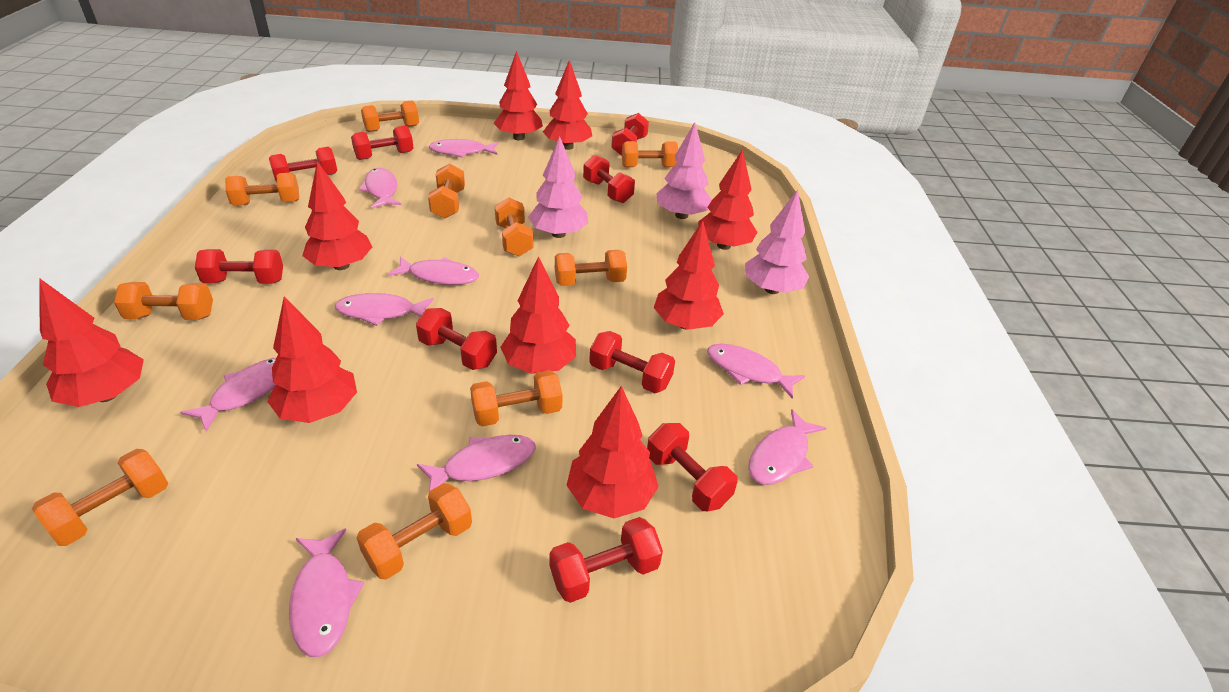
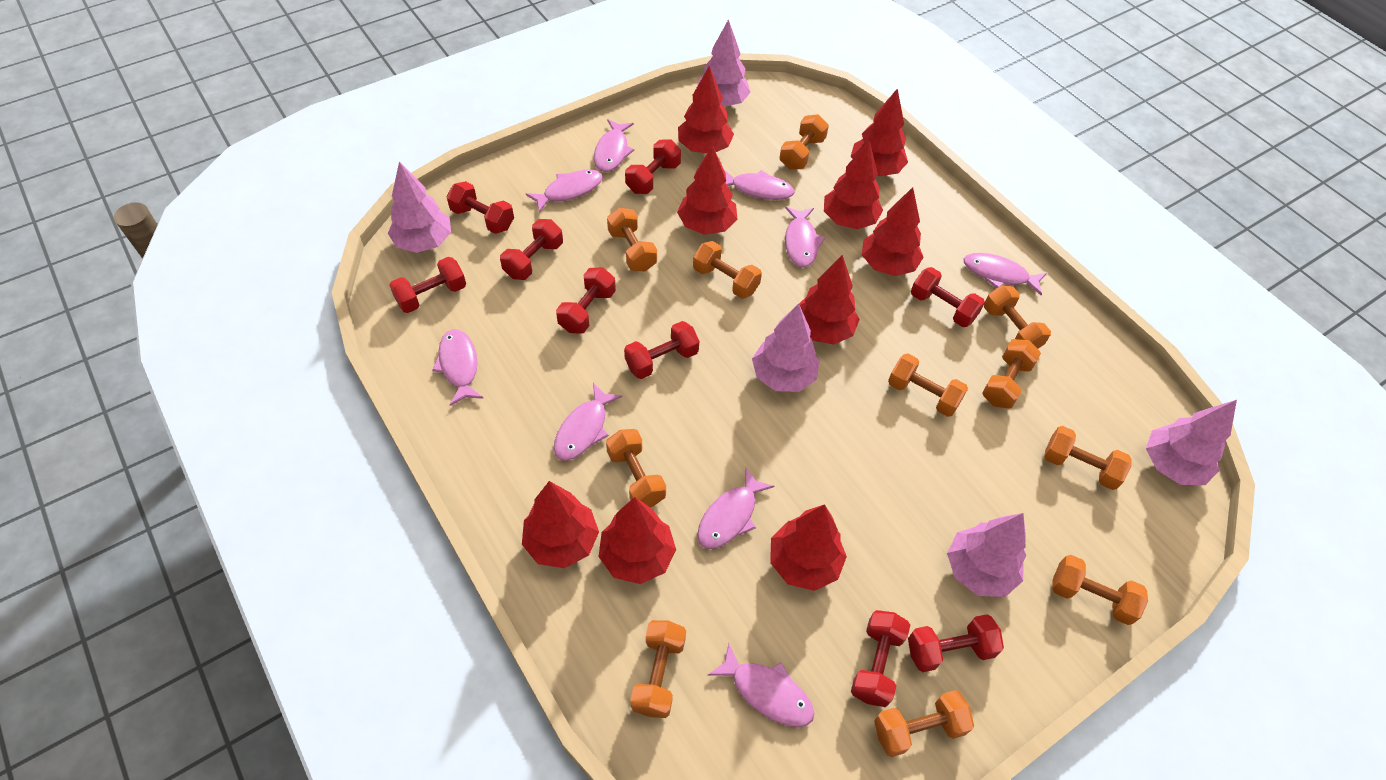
orange dumbbell: 10 -> 11
pink tree: 3 -> 5

